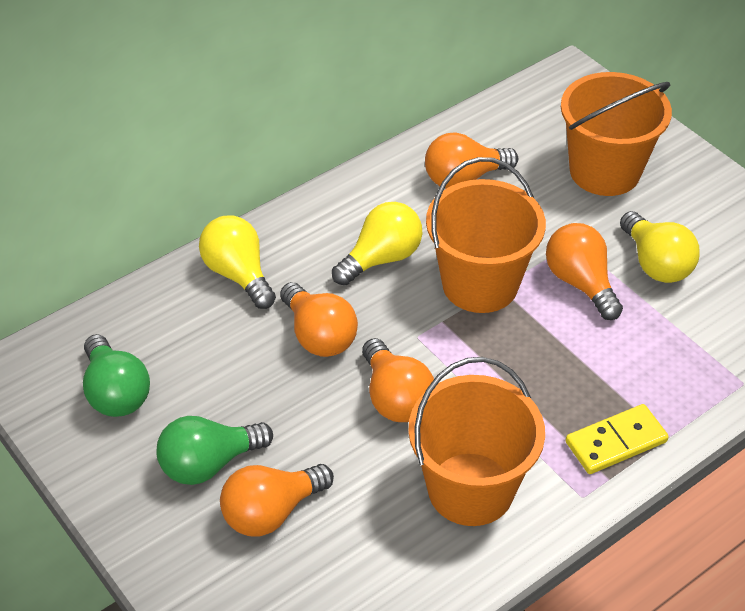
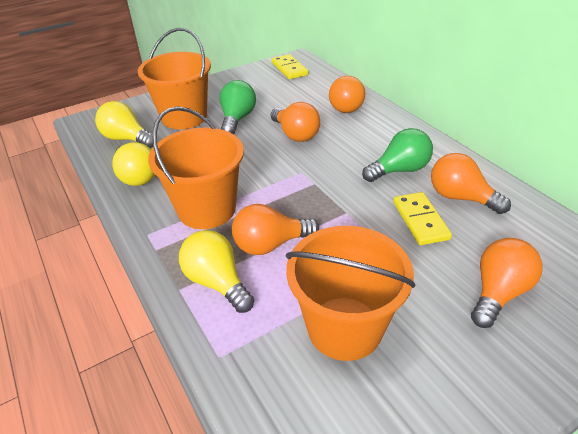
yellow domino: 1 -> 2

